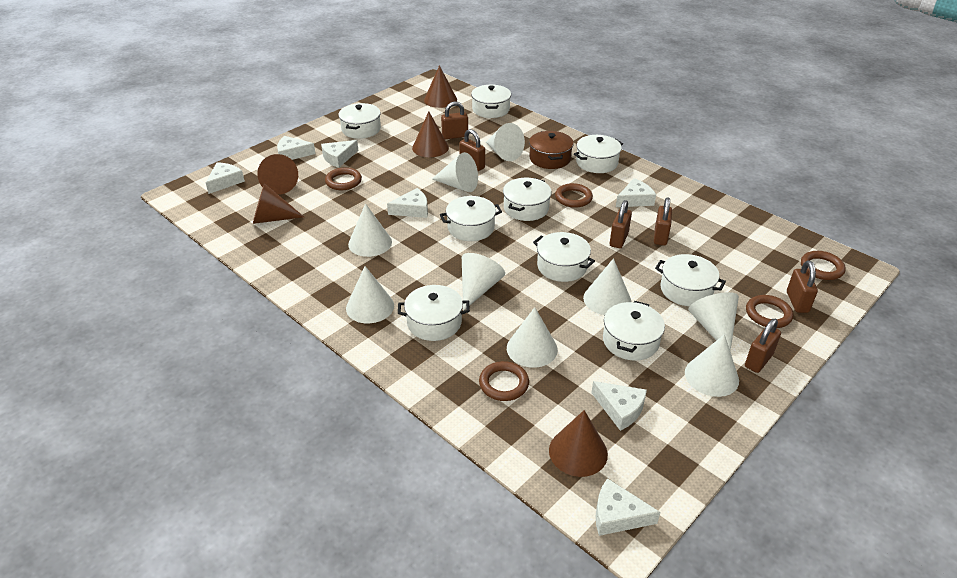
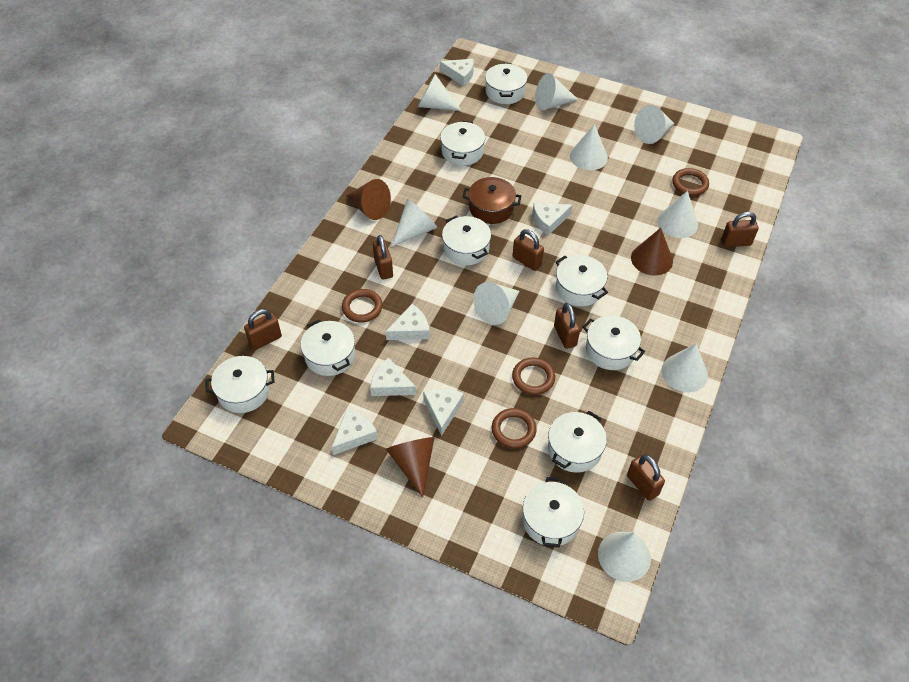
brown cone: 5 -> 3
brown ring: 5 -> 4
white cheese: 7 -> 6

